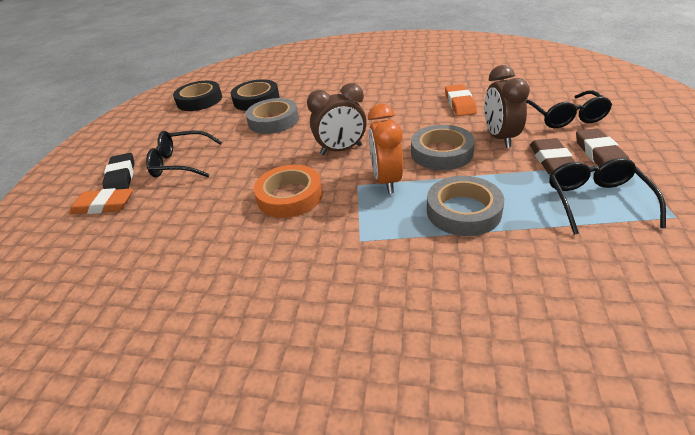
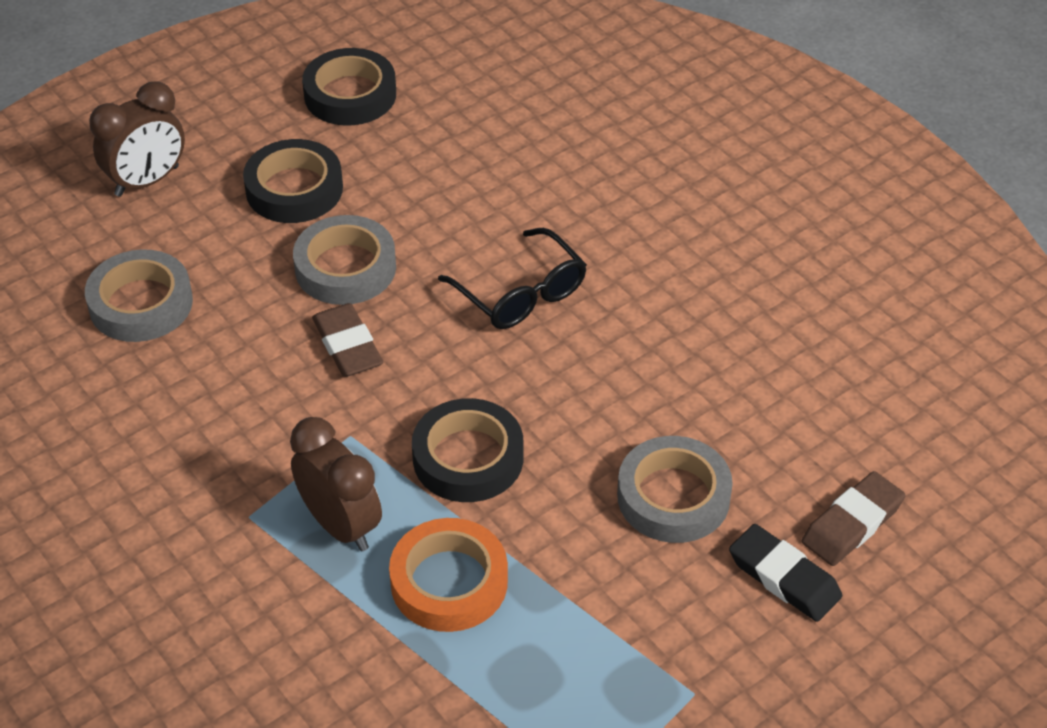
black glasses: 3 -> 1
black tape: 2 -> 3
orange clock: 1 -> 0
orange eraser: 2 -> 0

